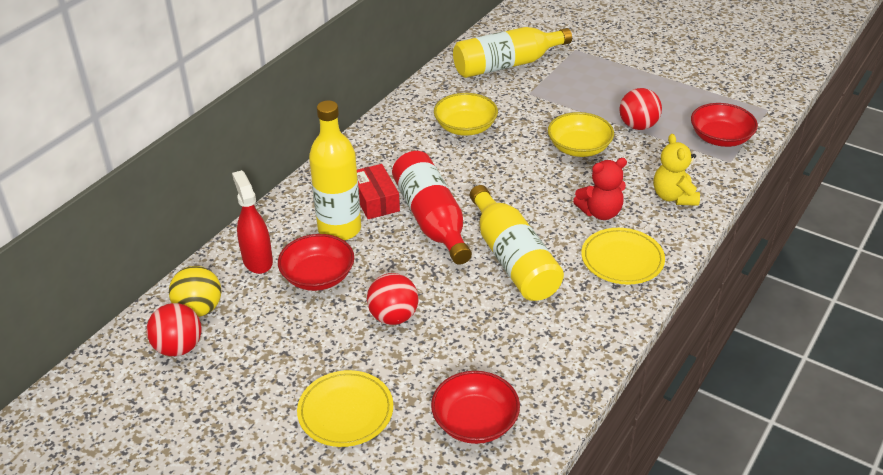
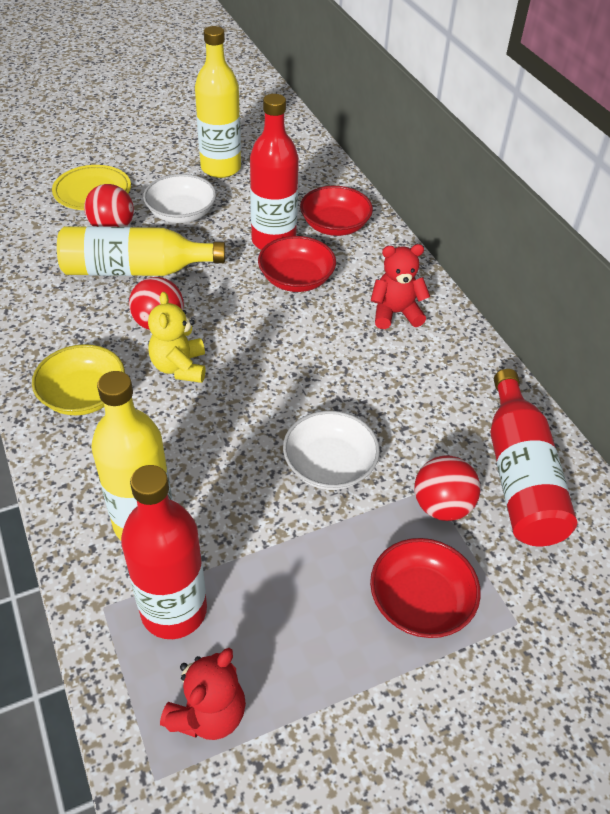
red bottle: 1 -> 3
red box: 1 -> 0
red spray bottle: 1 -> 0
red teddy bear: 1 -> 2
white bowl: 0 -> 2
yellow ball: 1 -> 0
yellow bowl: 2 -> 1
yellow plate: 2 -> 1

